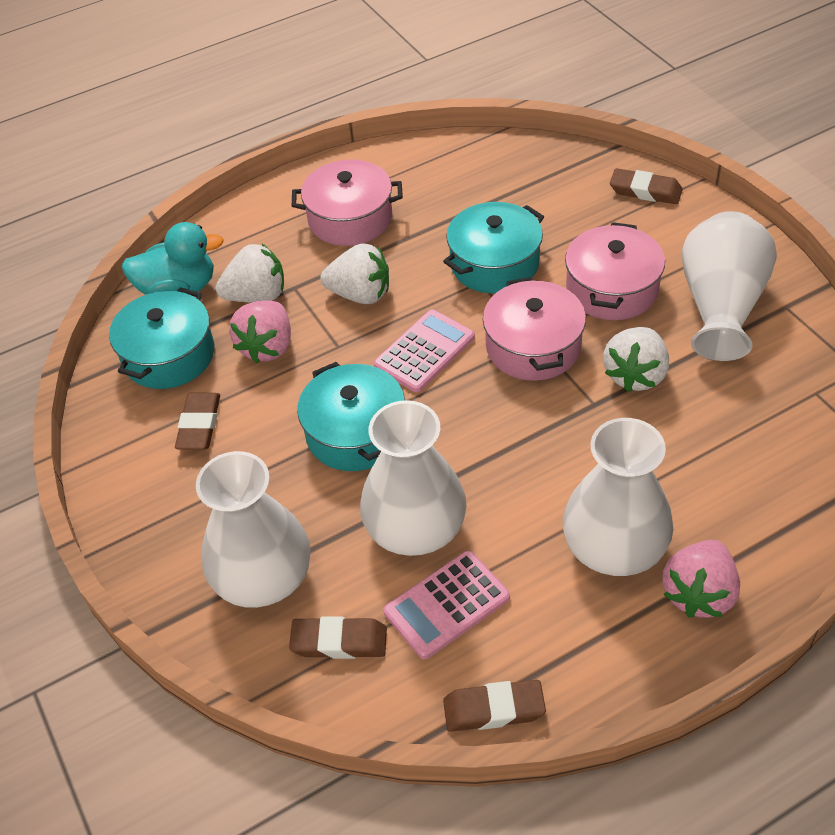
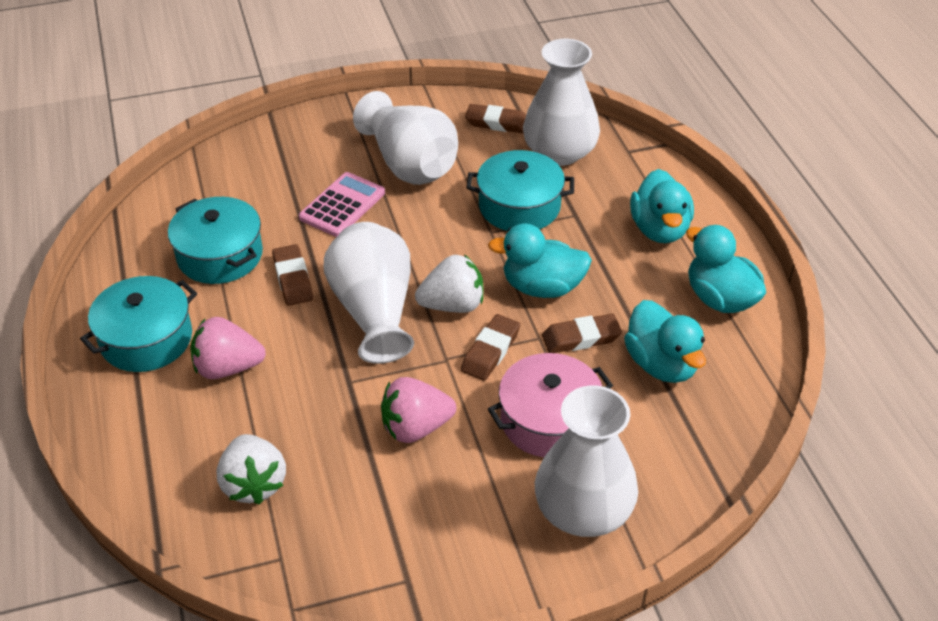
pink calculator: 2 -> 1
pink pot: 3 -> 1
turquoise duck: 1 -> 4
white strawberry: 3 -> 2

